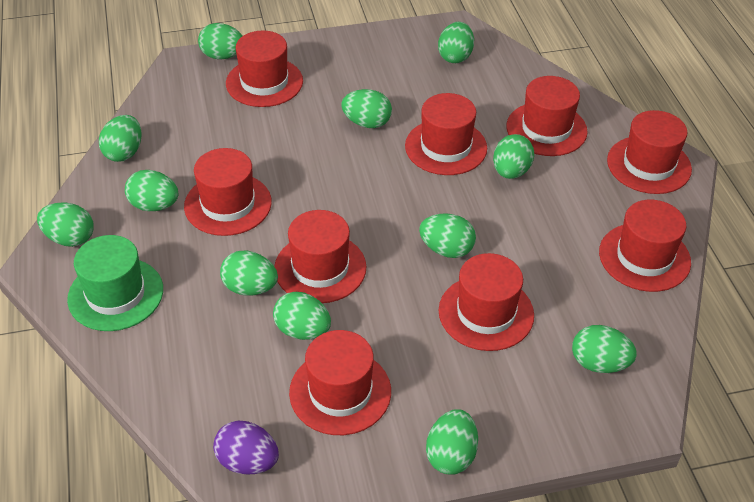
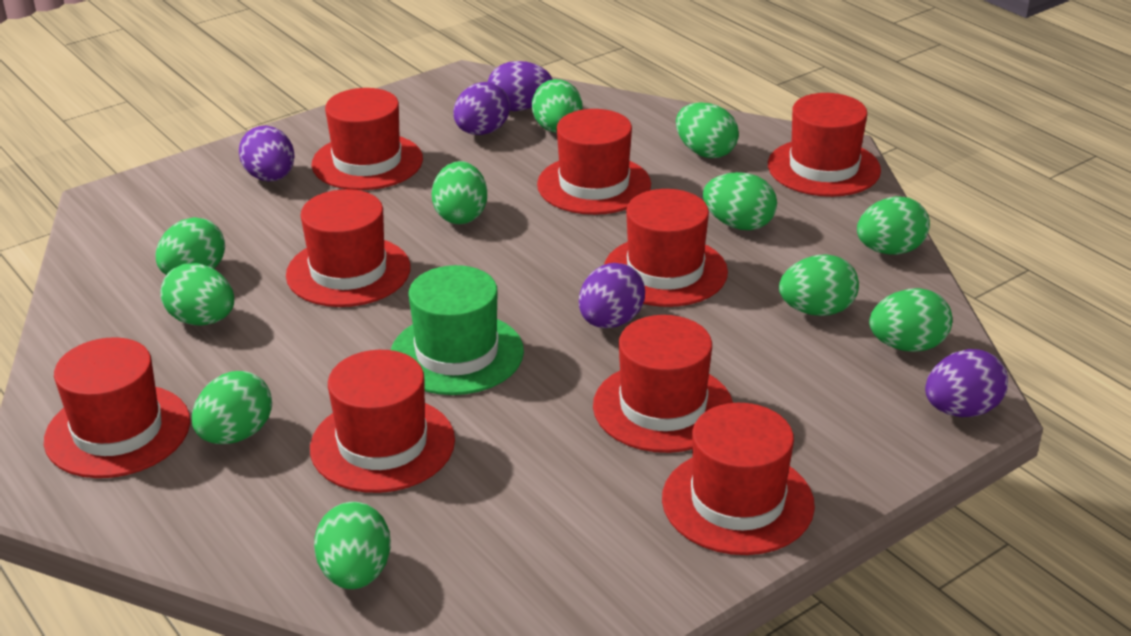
green egg: 12 -> 11
purple egg: 1 -> 5

